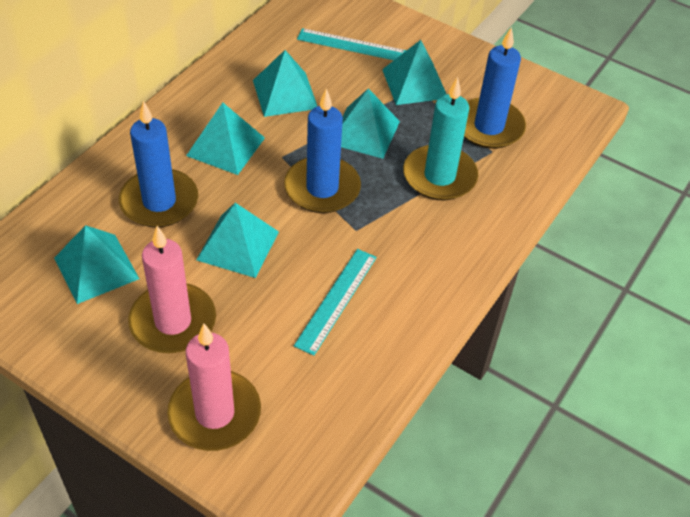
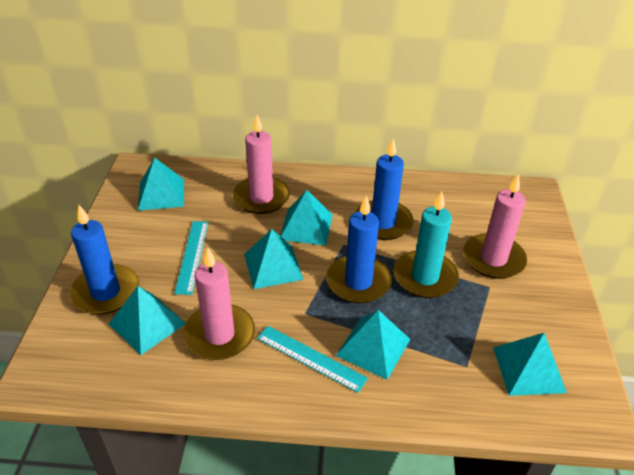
pink candle: 2 -> 3

